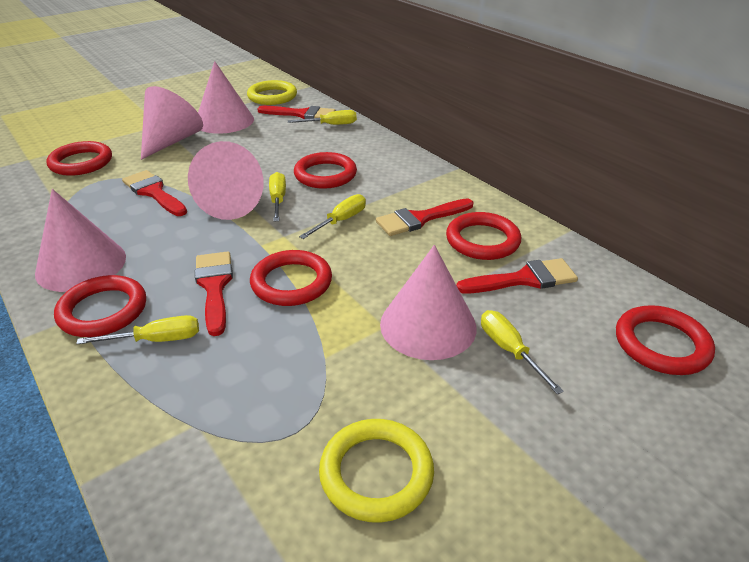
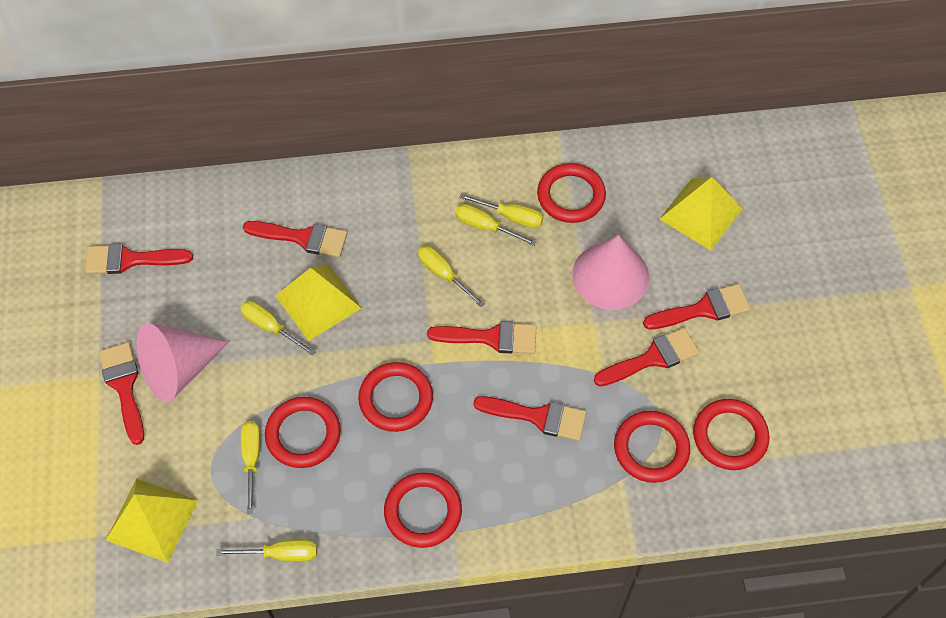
pink cone: 5 -> 2
red brush: 5 -> 7
yellow pyramid: 0 -> 3
yellow ring: 2 -> 0
yellow screwdriver: 5 -> 6

